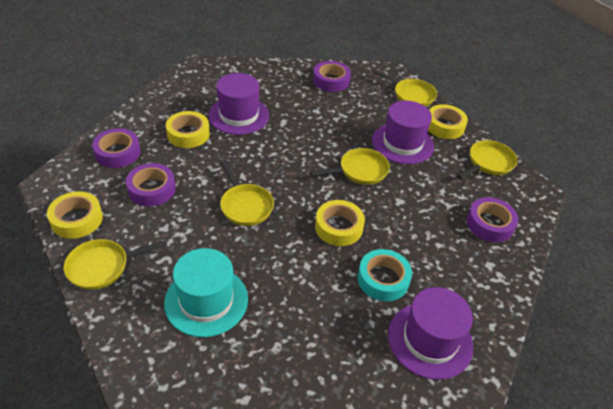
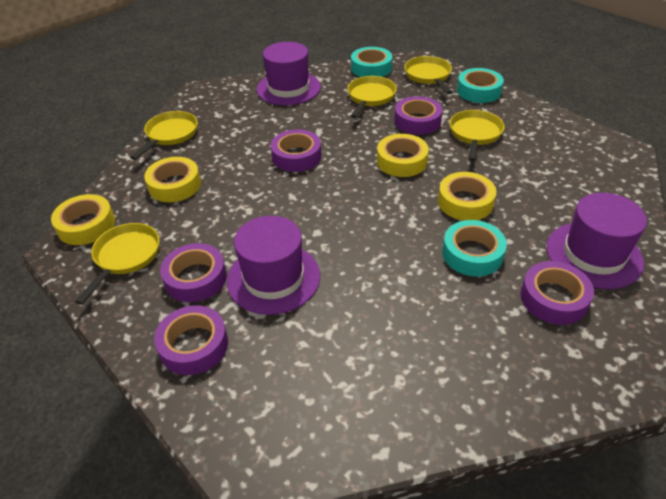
purple tape: 4 -> 5
turquoise hat: 1 -> 0
turquoise tape: 1 -> 3

